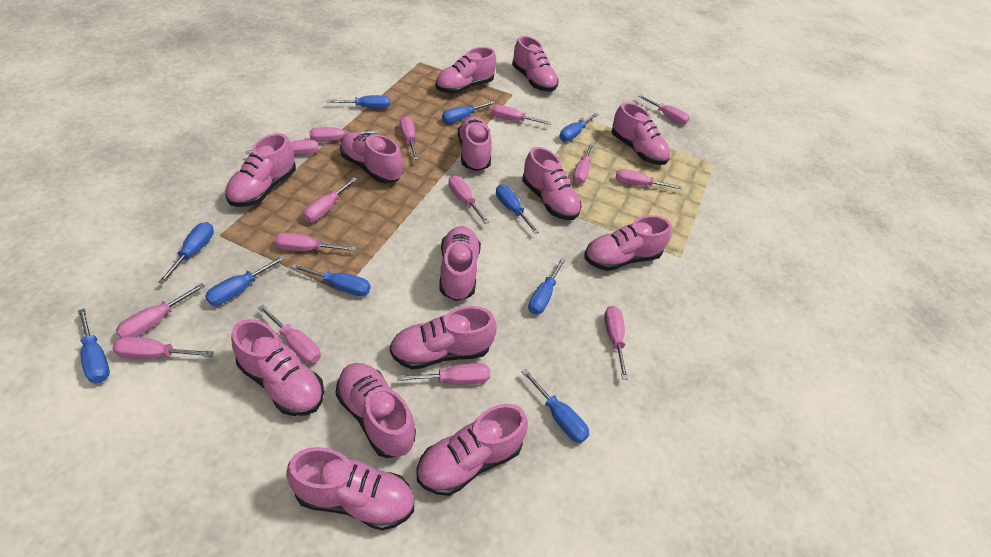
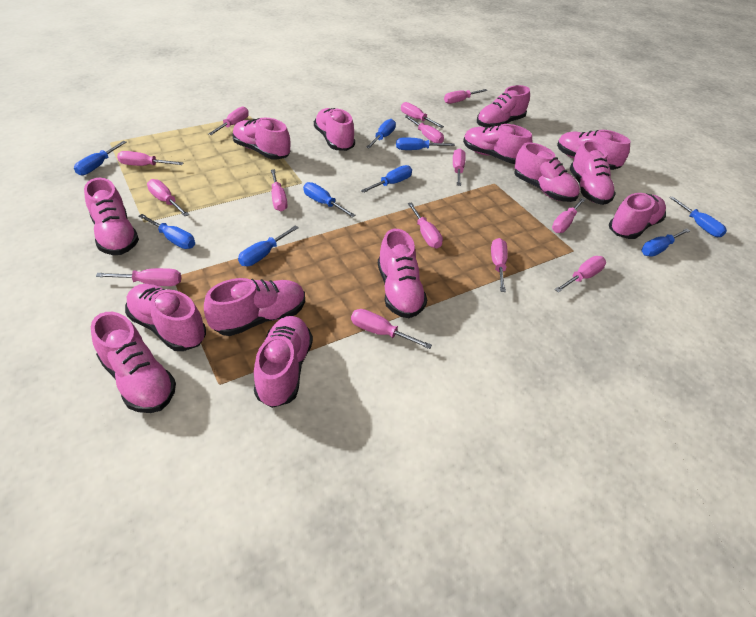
blue screwdriver: 10 -> 9
pink screwdriver: 15 -> 14

